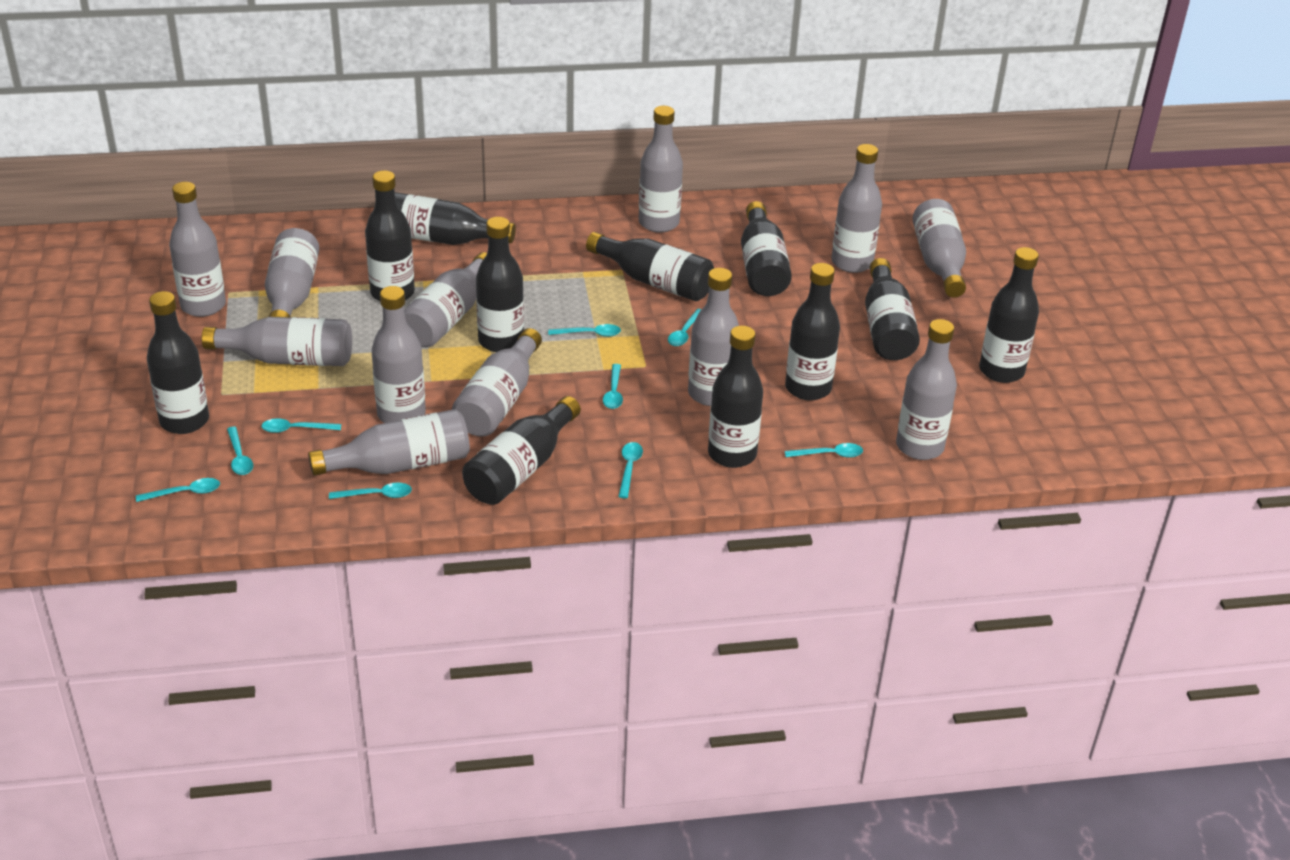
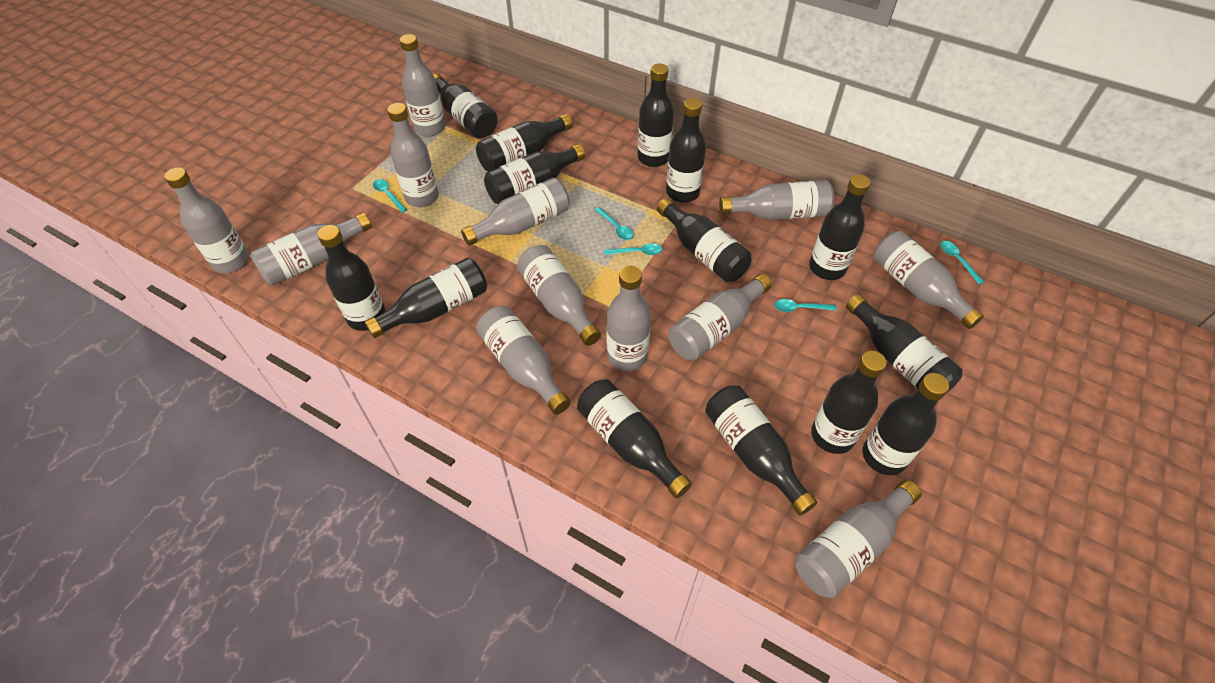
black bottle: 11 -> 14
turquoise spoon: 9 -> 5

